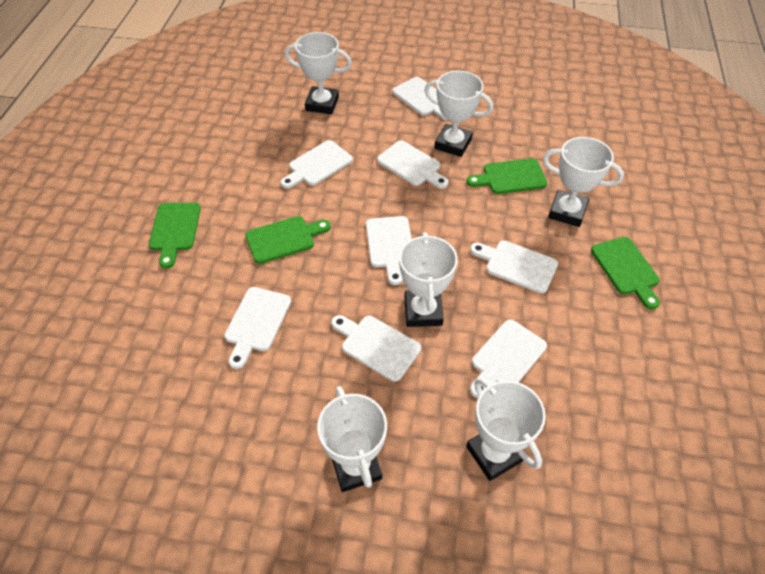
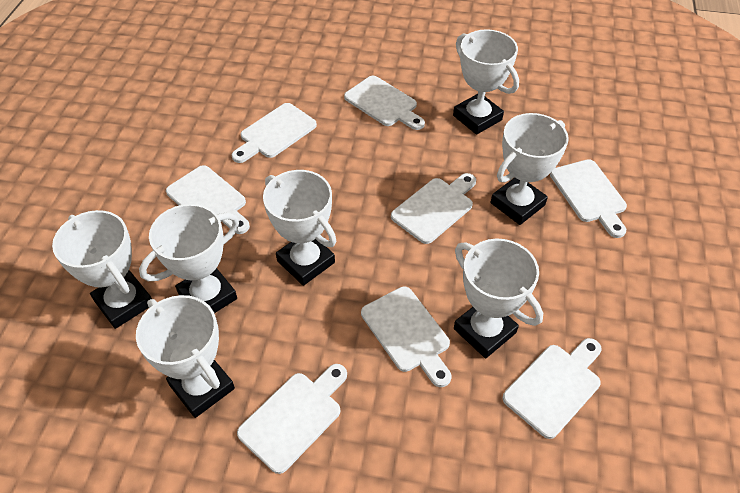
green cutting board: 4 -> 0
white trophy: 6 -> 7

